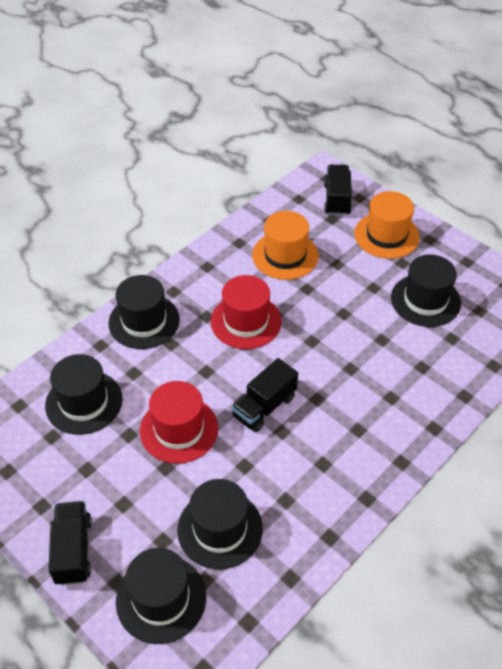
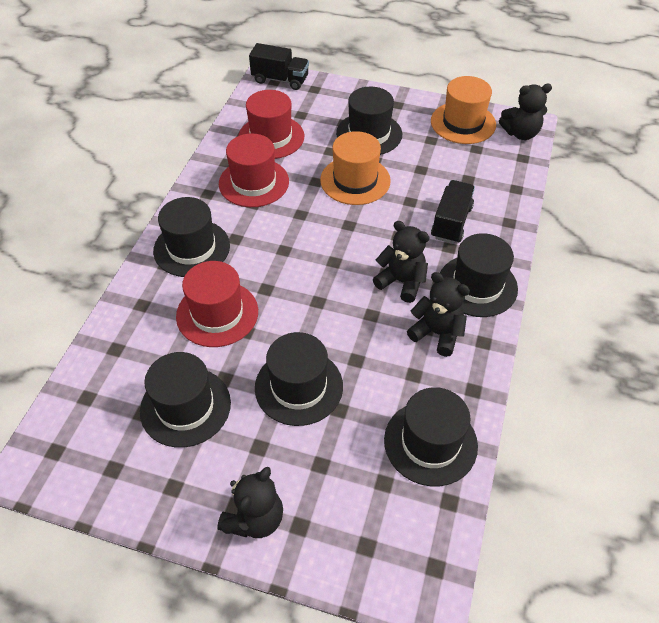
black hat: 5 -> 6
black teddy bear: 0 -> 4
black truck: 3 -> 2
red hat: 2 -> 3

